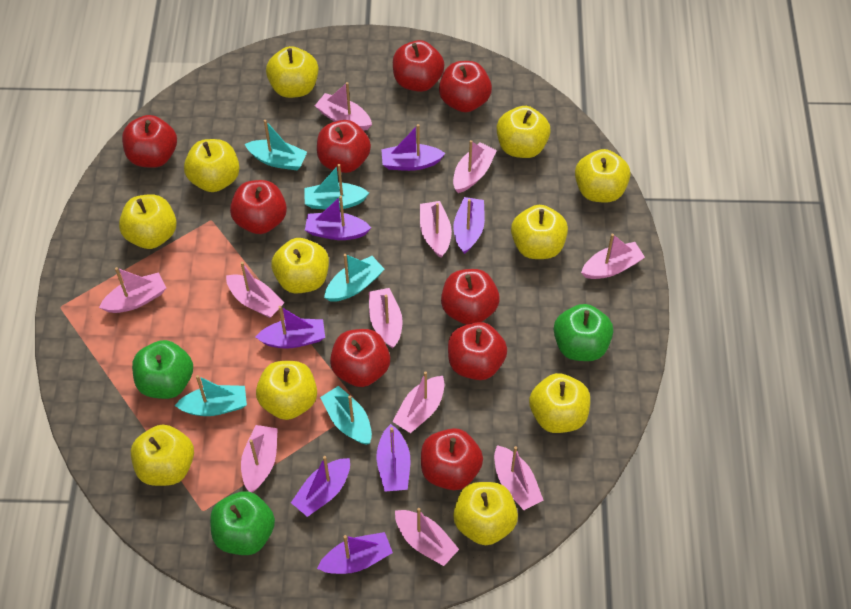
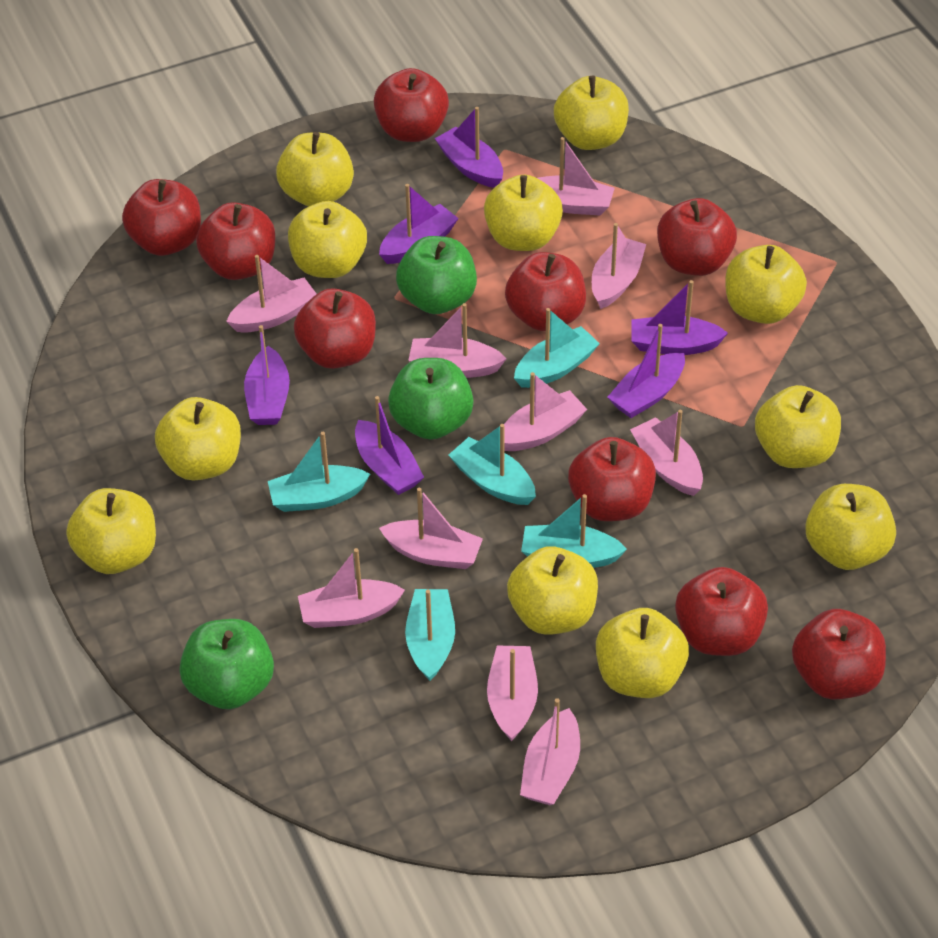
pink boat: 11 -> 10
purple boat: 7 -> 6

